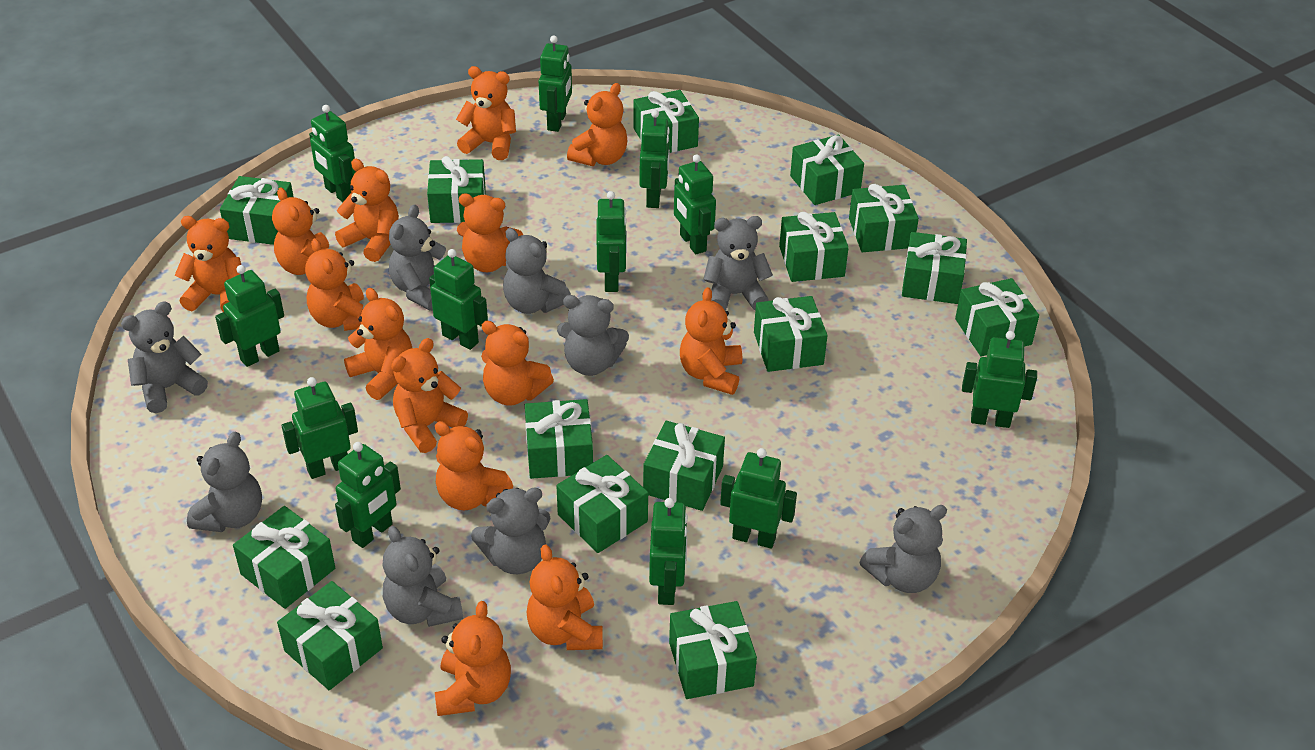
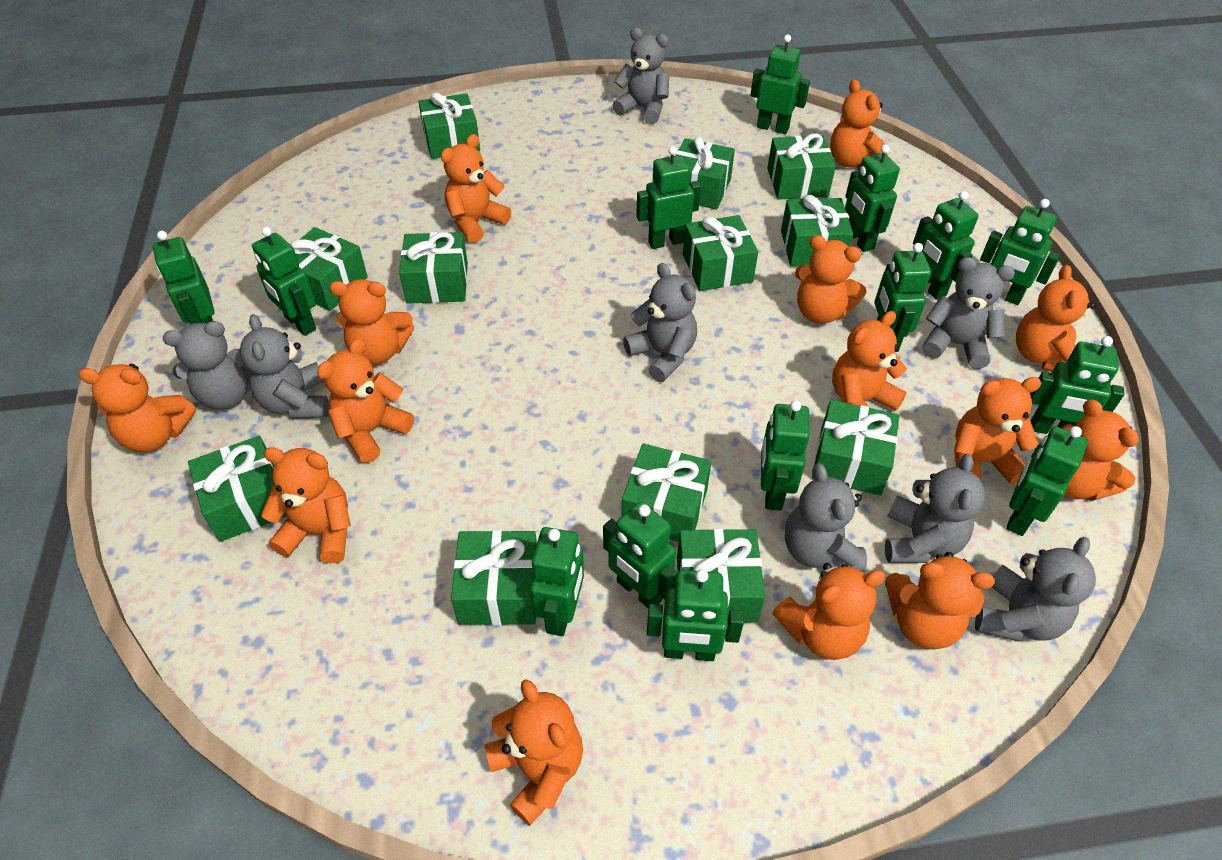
green gift: 15 -> 12
green robot: 12 -> 14
grey teddy bear: 9 -> 8

